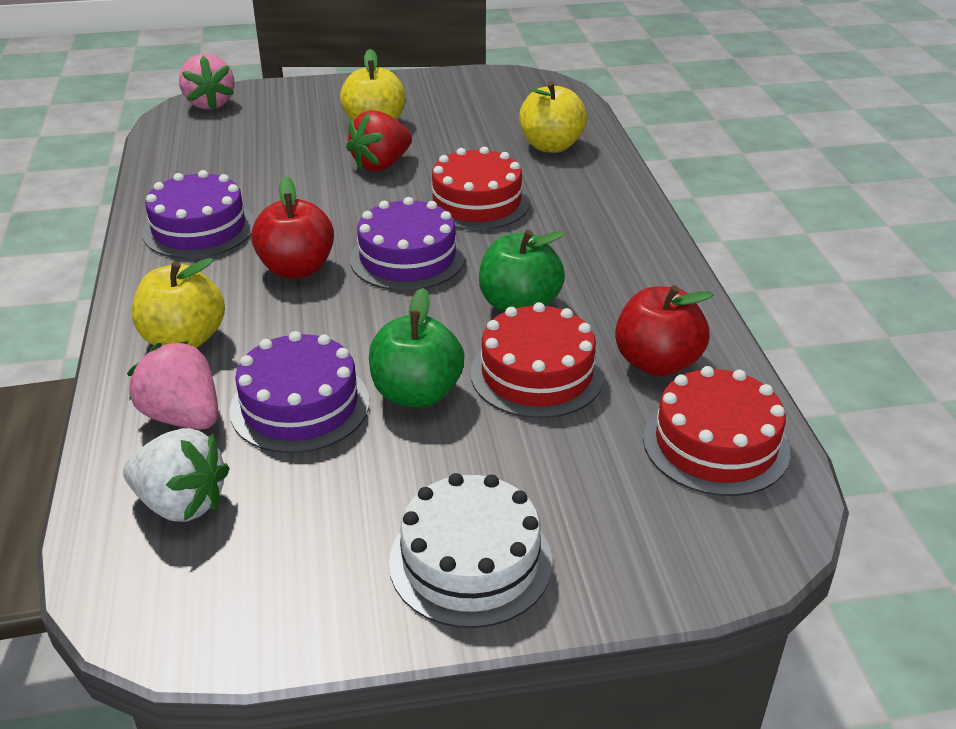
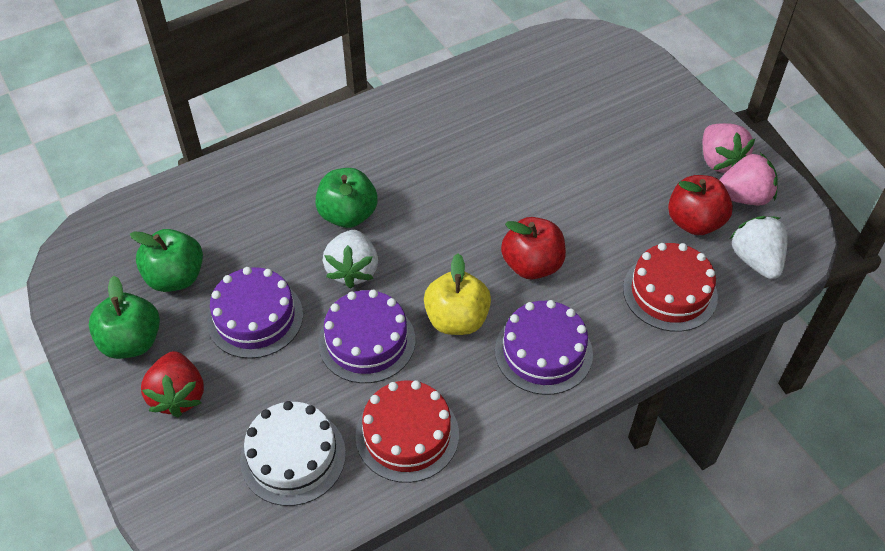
green apple: 2 -> 3
red cake: 3 -> 2
white strawberry: 1 -> 2
yellow apple: 3 -> 1

